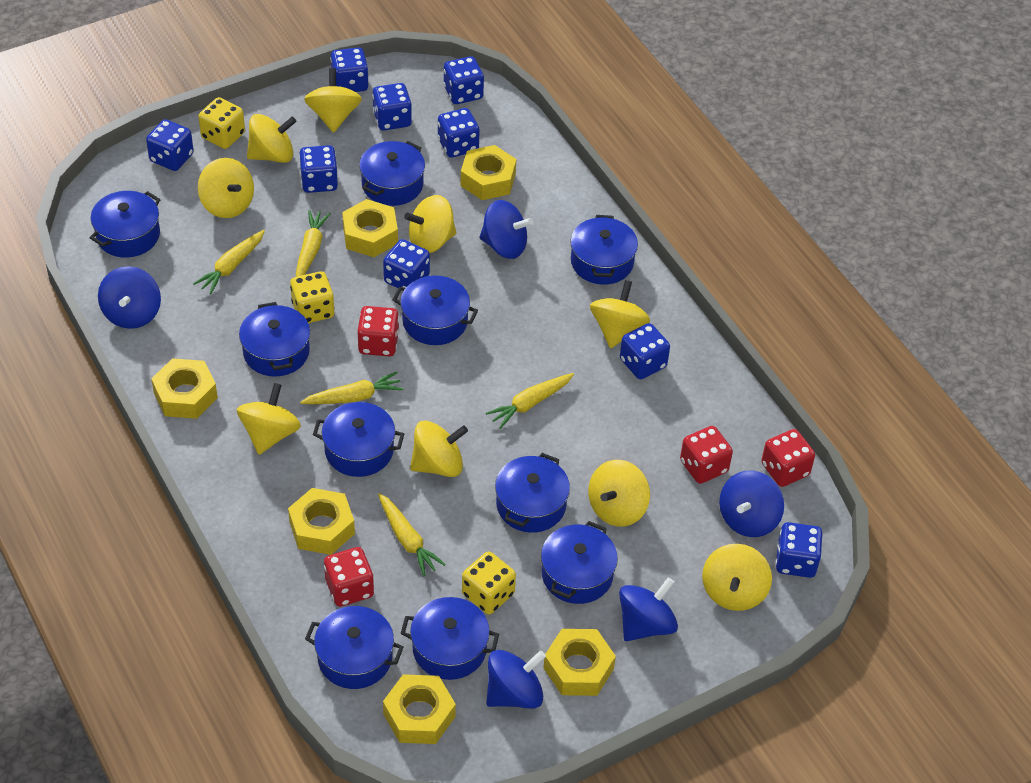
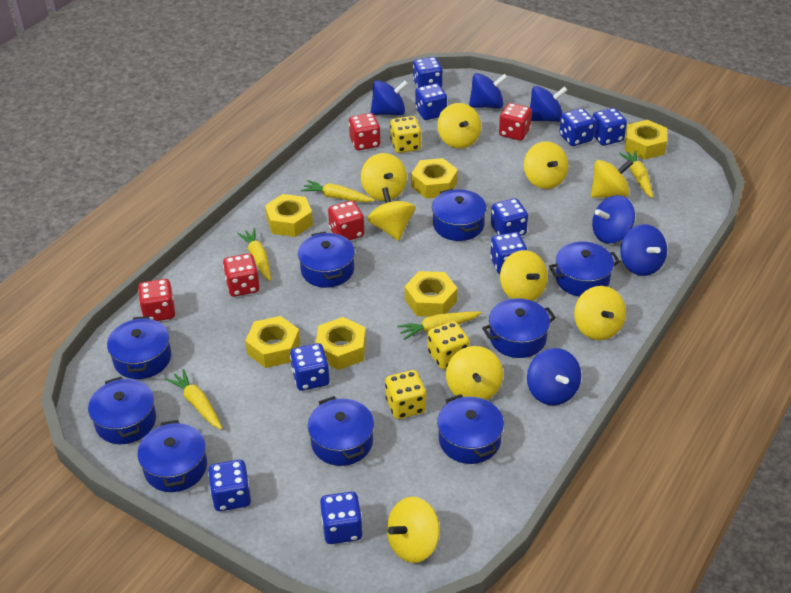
blue pot: 10 -> 9
blue spinning top: 5 -> 6
red dice: 4 -> 5

